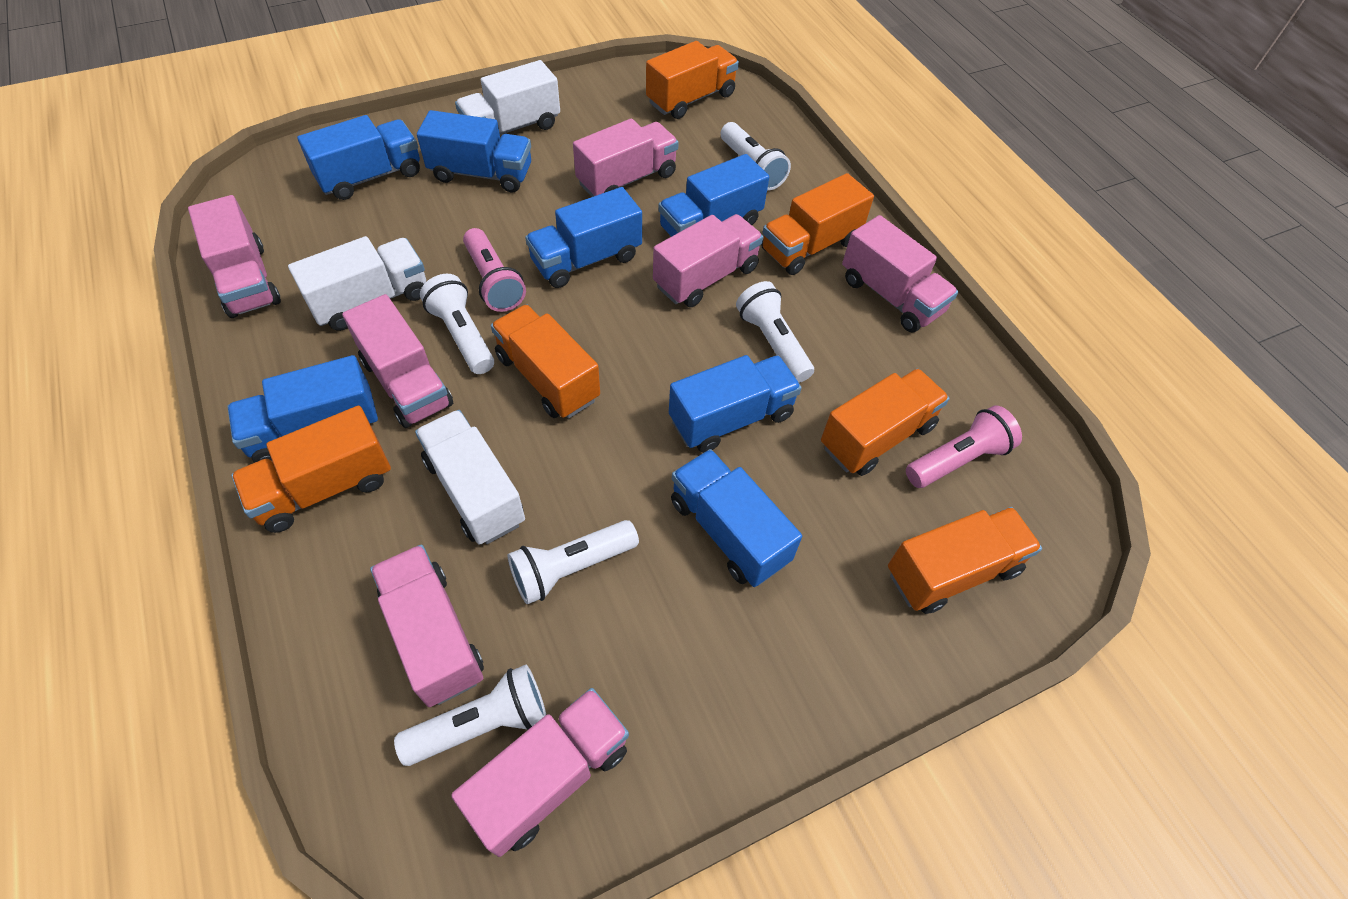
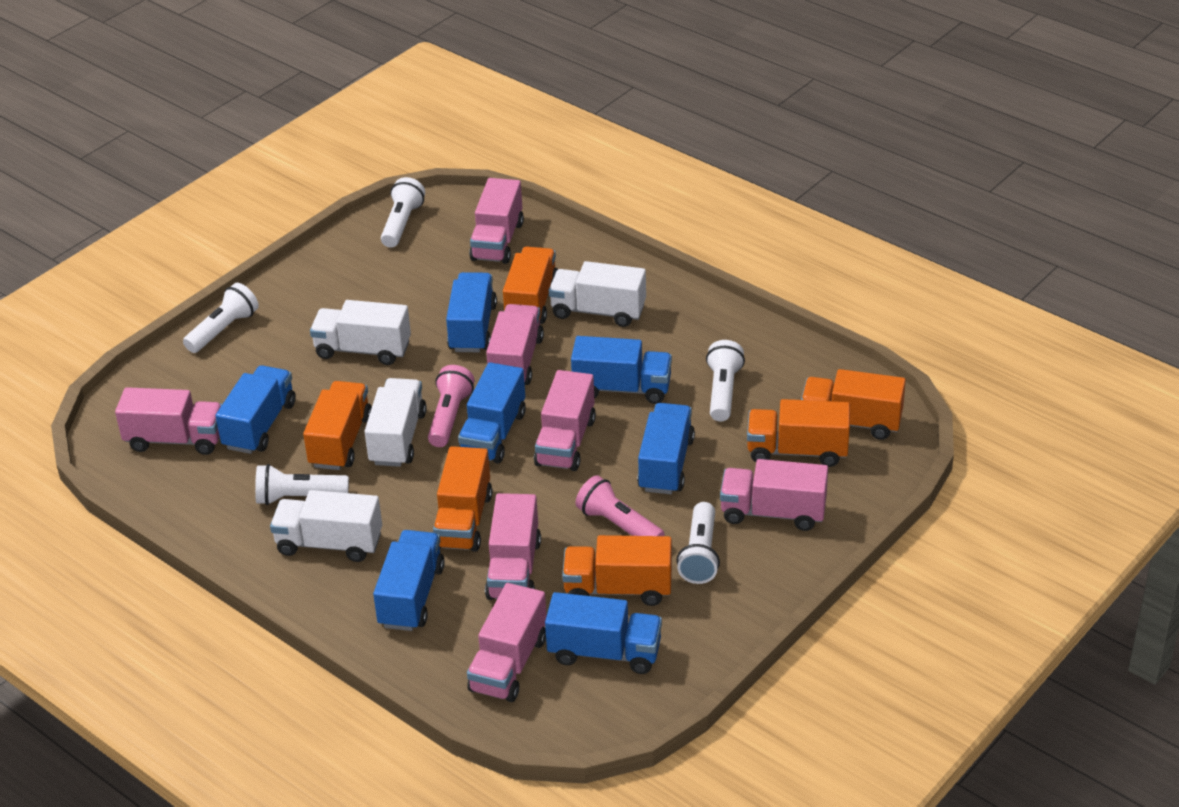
white truck: 3 -> 4

